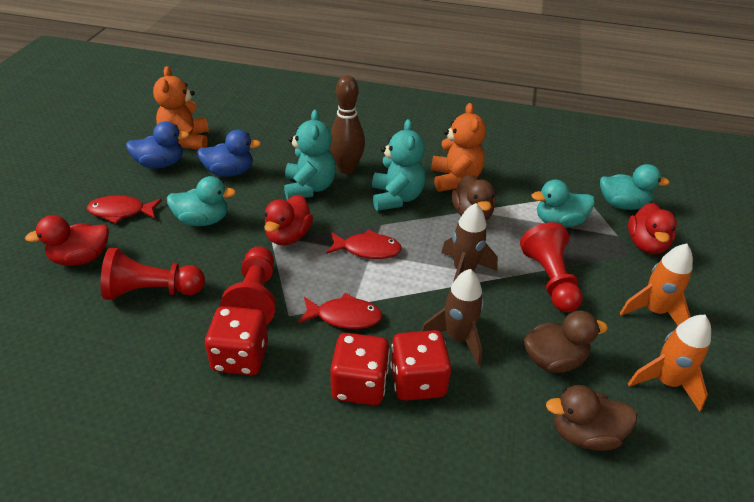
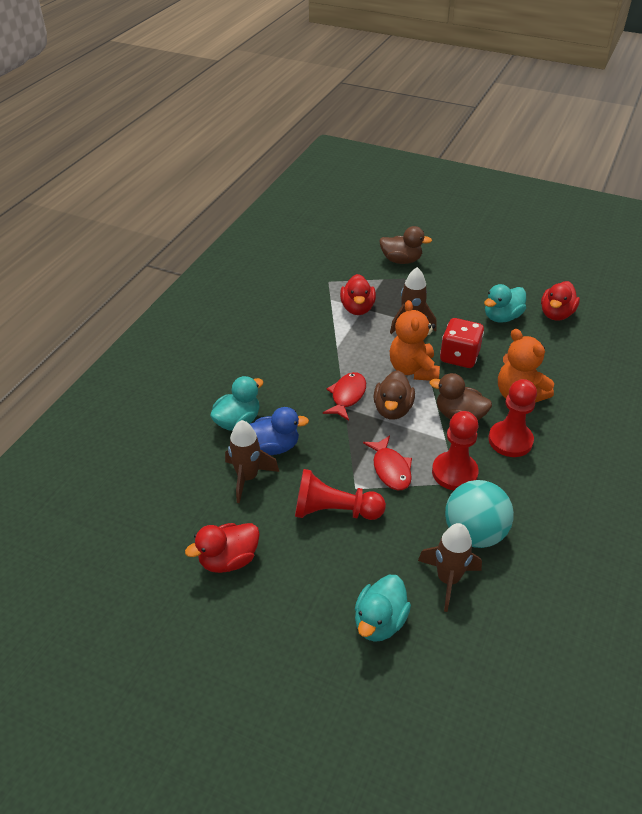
blue duck: 2 -> 1
brown bowling pin: 1 -> 0
brown rocket: 2 -> 3
orange rocket: 2 -> 0
red dice: 3 -> 1
red fish: 3 -> 2
turquoise ball: 0 -> 1
turquoise teddy bear: 2 -> 0

